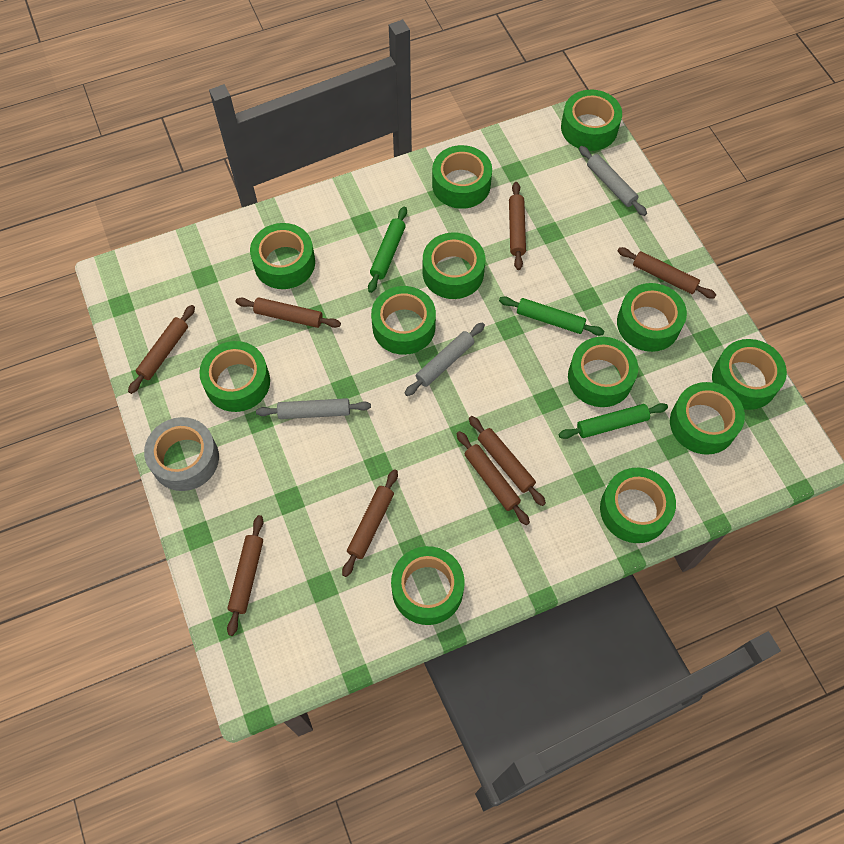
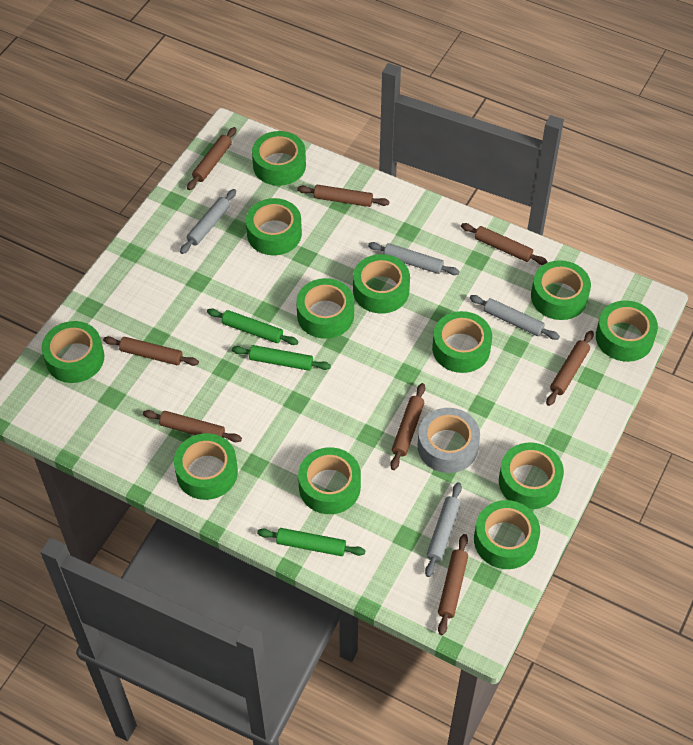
grey rolling pin: 3 -> 4

